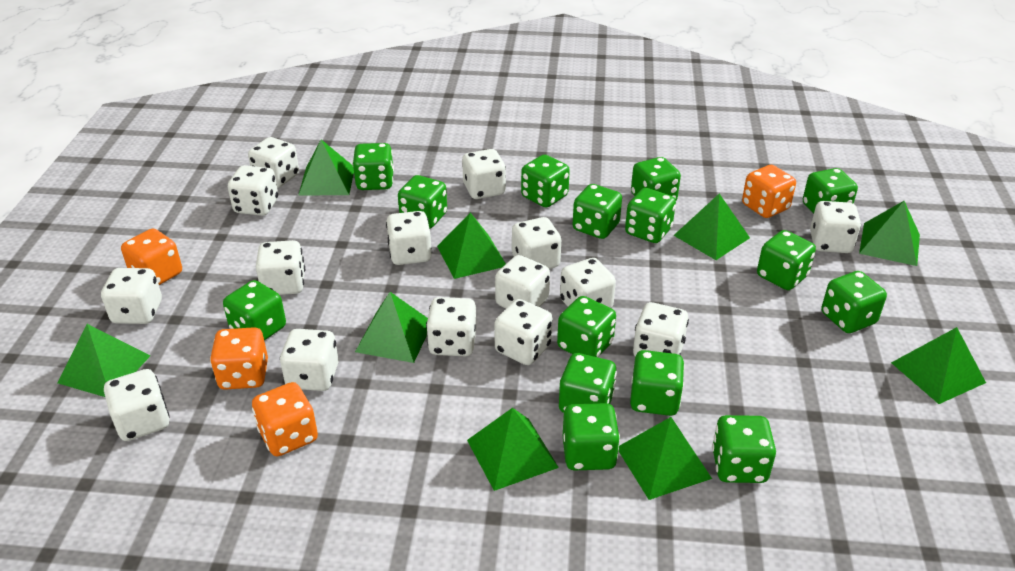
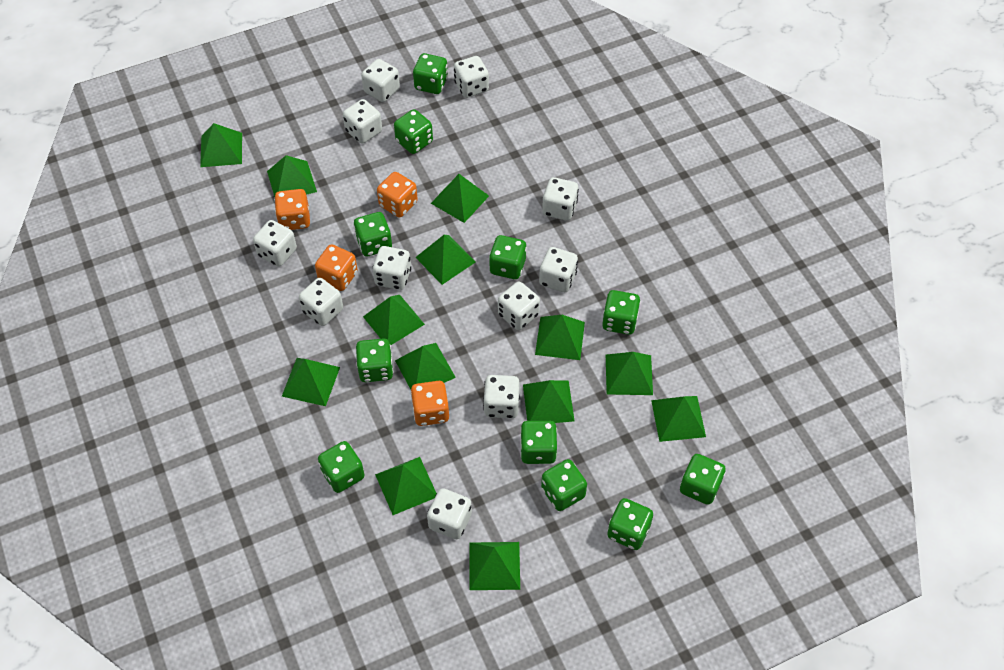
green dice: 15 -> 11
green pyramid: 9 -> 13
white dice: 15 -> 11

